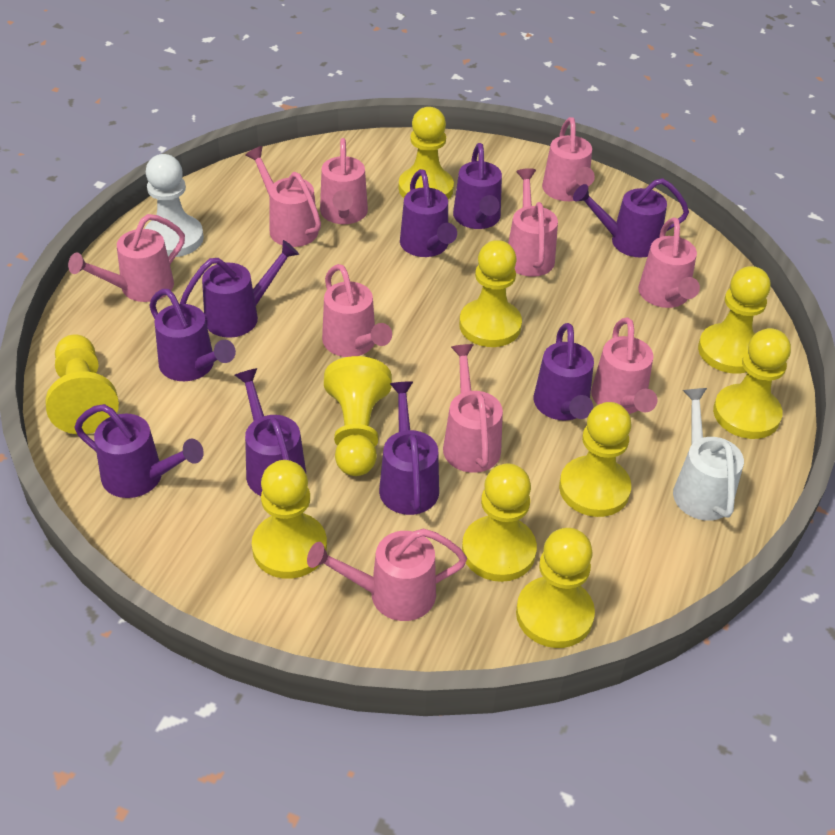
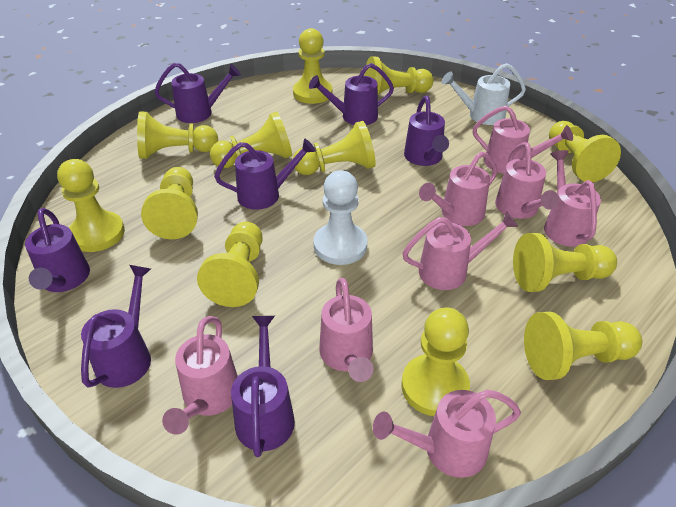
pink watering can: 10 -> 8
purple watering can: 9 -> 7
yellow pawn: 10 -> 12

